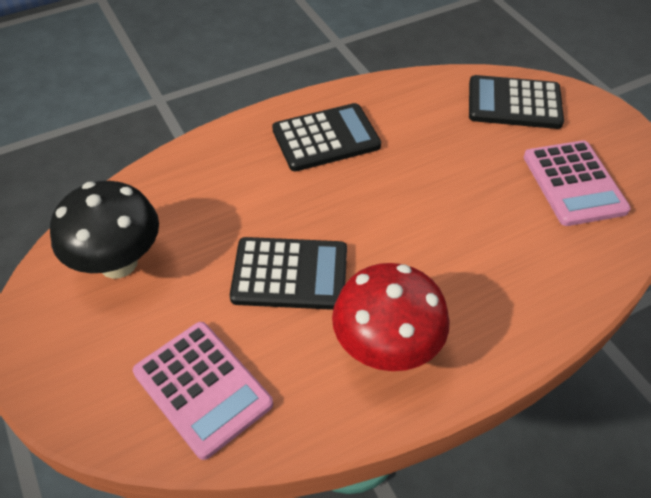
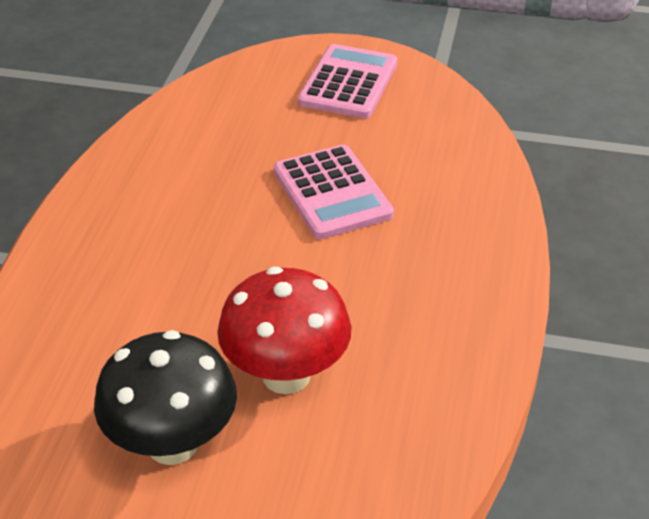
black calculator: 3 -> 0

